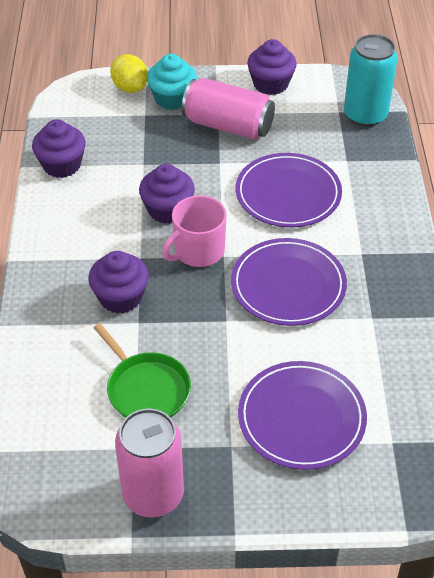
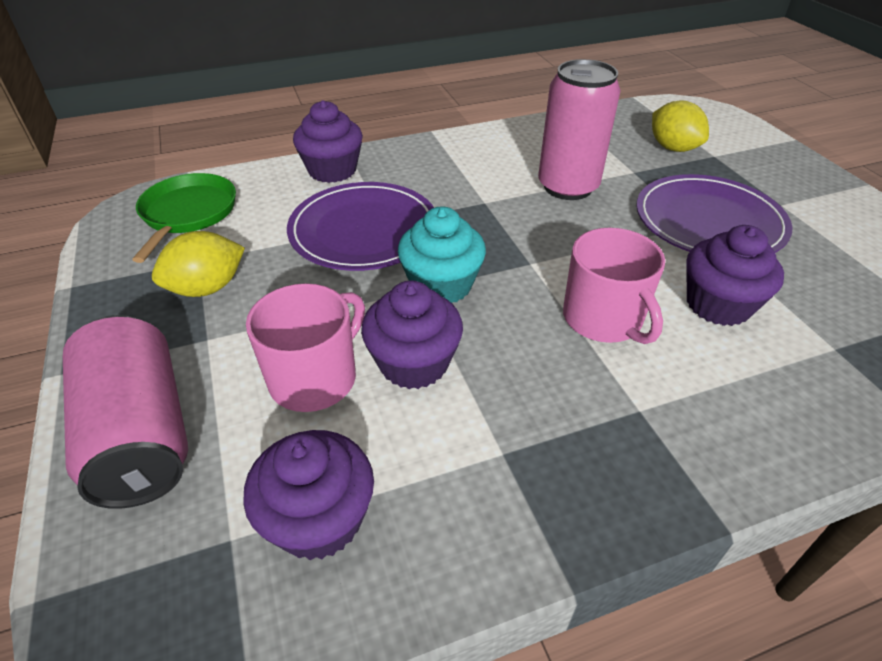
pink mug: 1 -> 2
purple plate: 3 -> 2
turquoise can: 1 -> 0
yellow lemon: 1 -> 2

